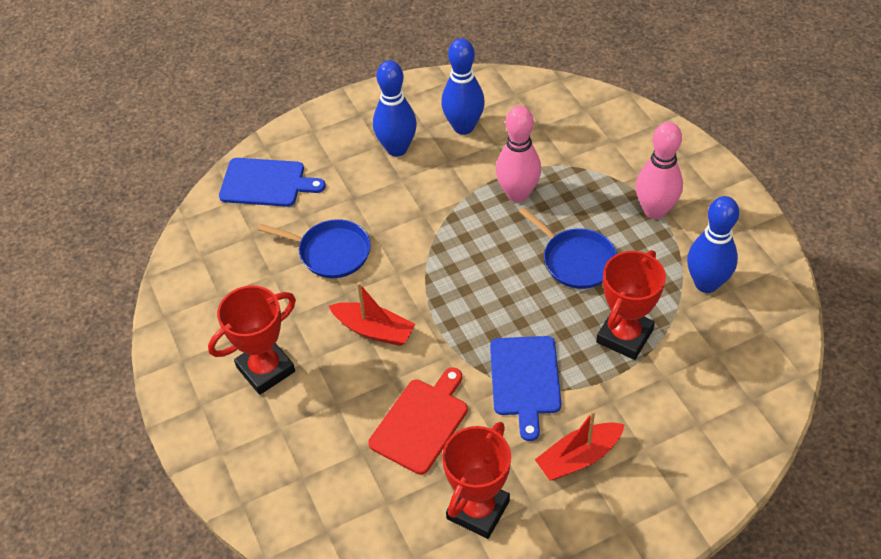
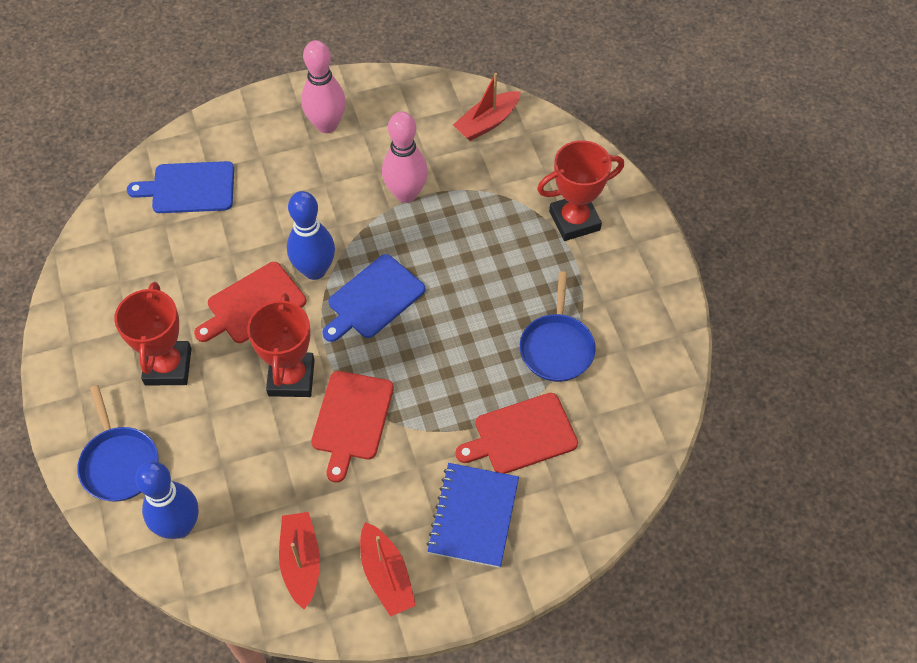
blue bowling pin: 3 -> 2
blue notebook: 0 -> 1
red boat: 2 -> 3
red cutting board: 1 -> 3

